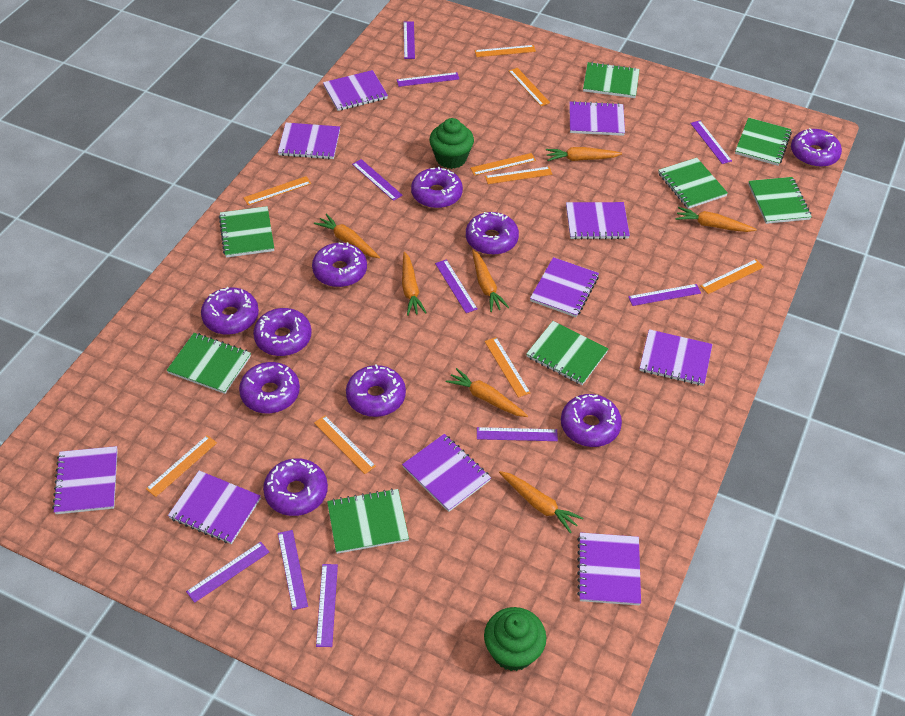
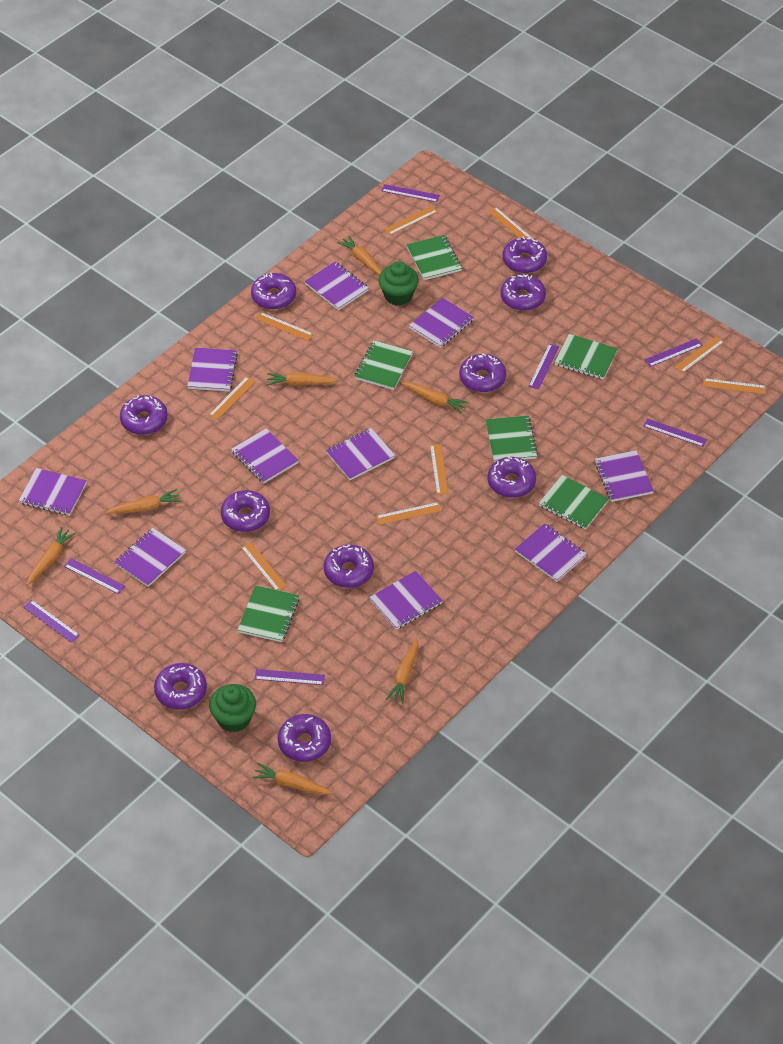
green notebook: 8 -> 6
purple ruler: 10 -> 7

